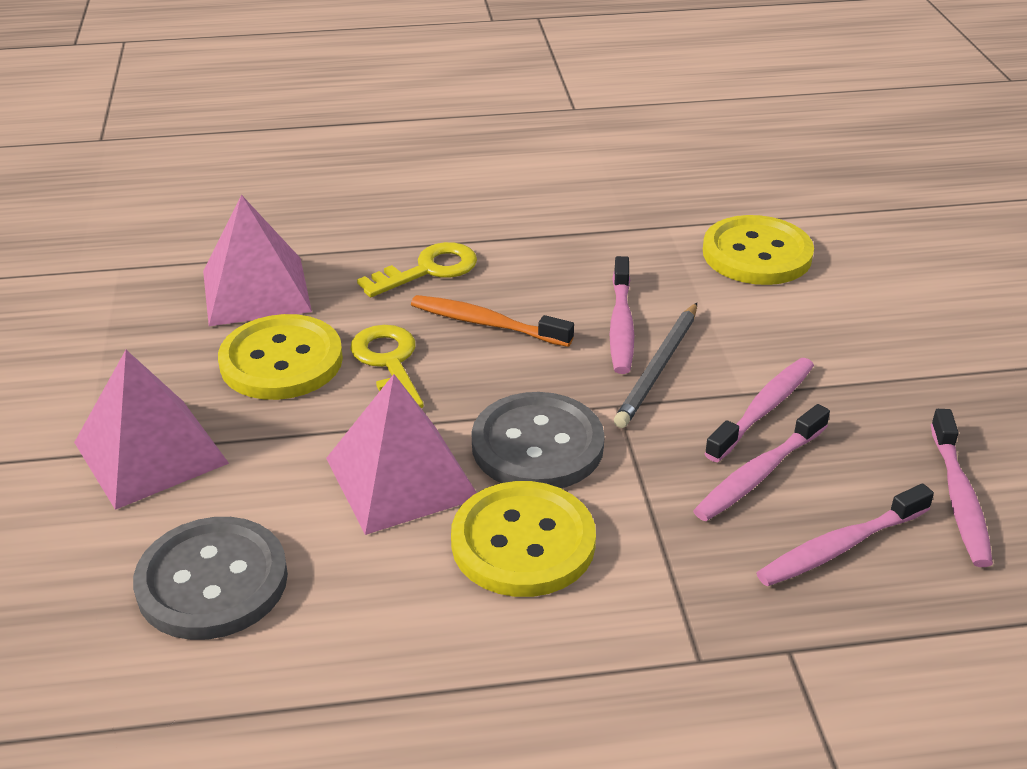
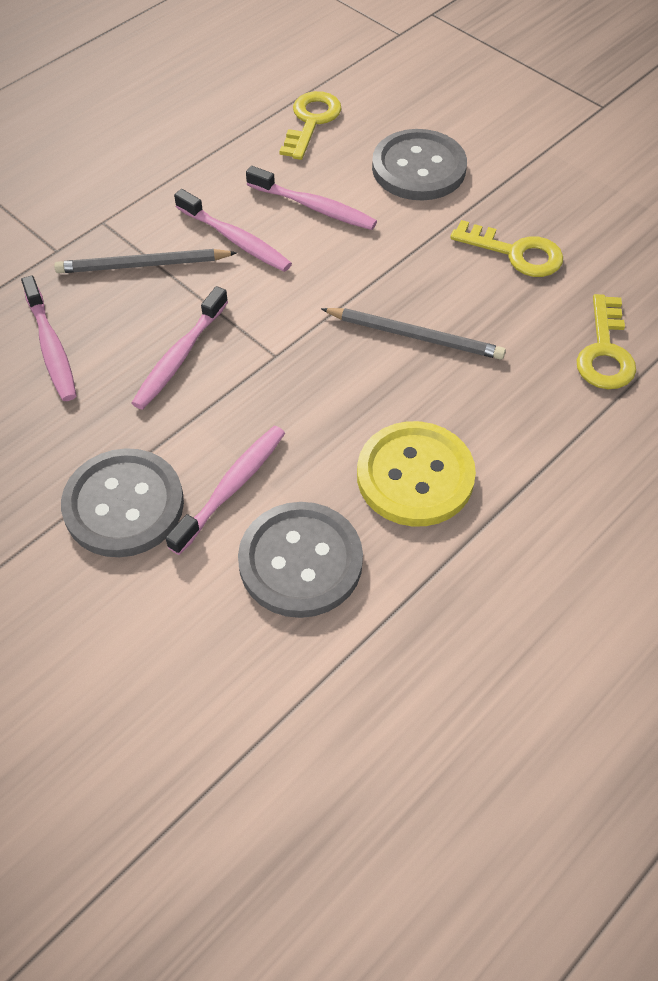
grey button: 2 -> 3
grey pencil: 1 -> 2
orange toothbrush: 1 -> 0
pink pyramid: 3 -> 0
yellow button: 3 -> 1
yellow key: 2 -> 3

